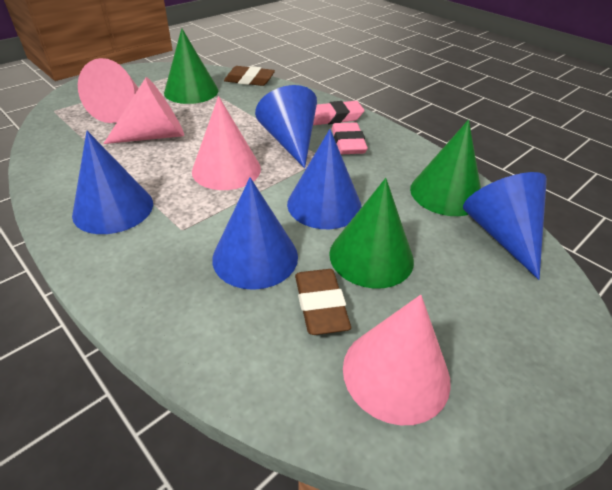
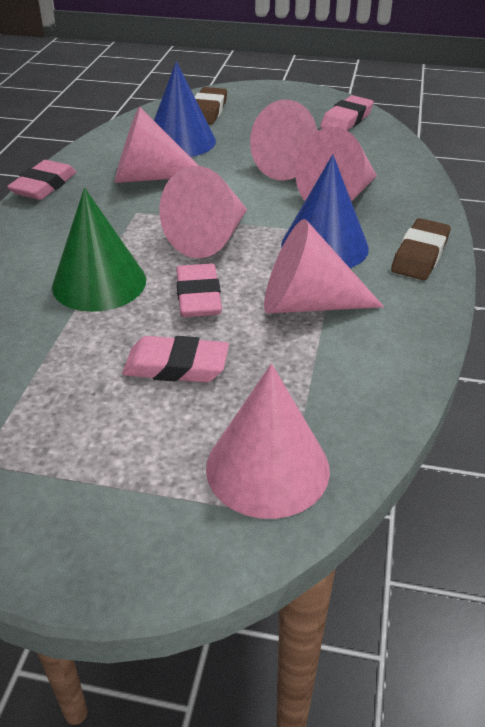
blue cone: 5 -> 2
green cone: 3 -> 1
pink cone: 4 -> 6
pink eraser: 2 -> 4

